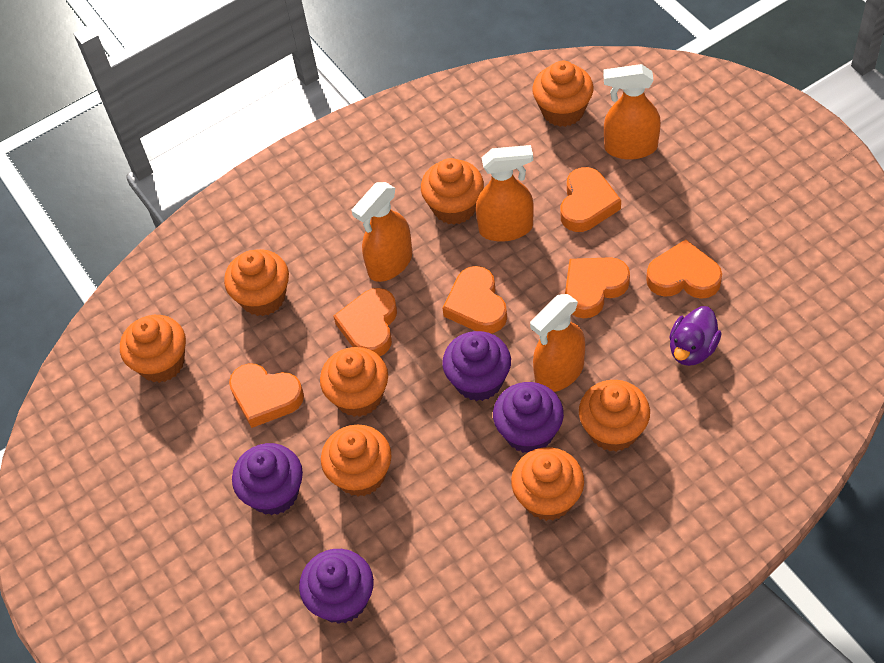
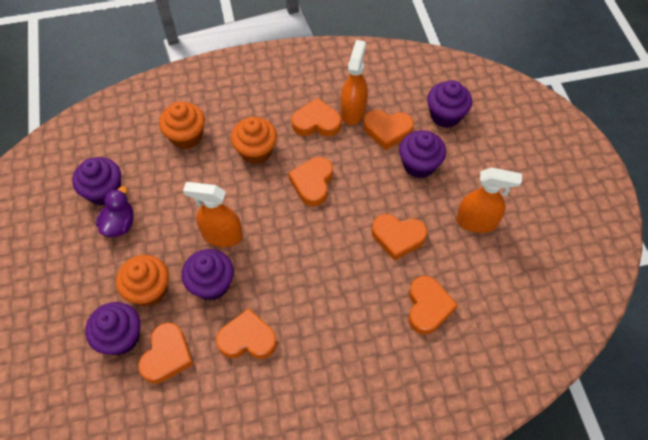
orange cupcake: 8 -> 3
orange heart: 6 -> 7
orange spray bottle: 4 -> 3
purple cupcake: 4 -> 5

